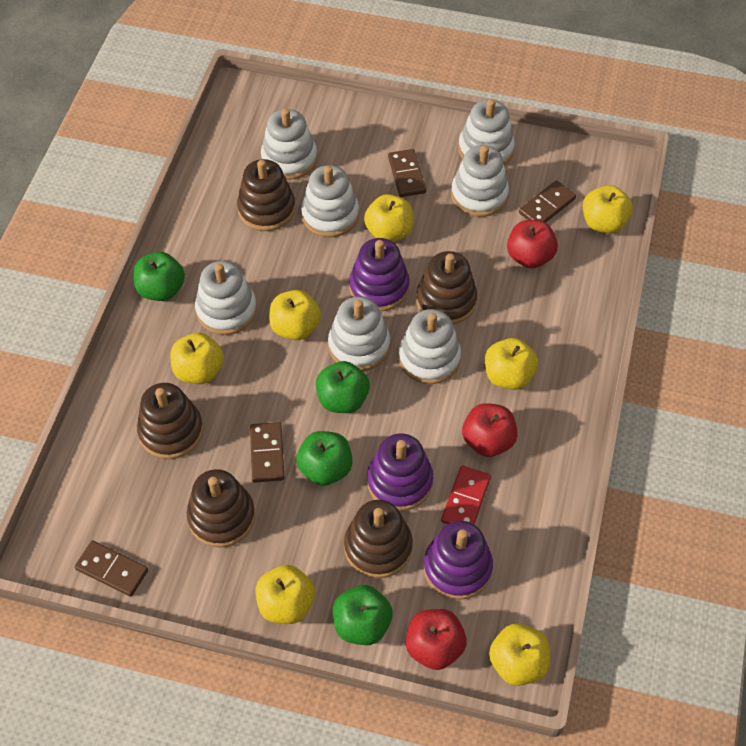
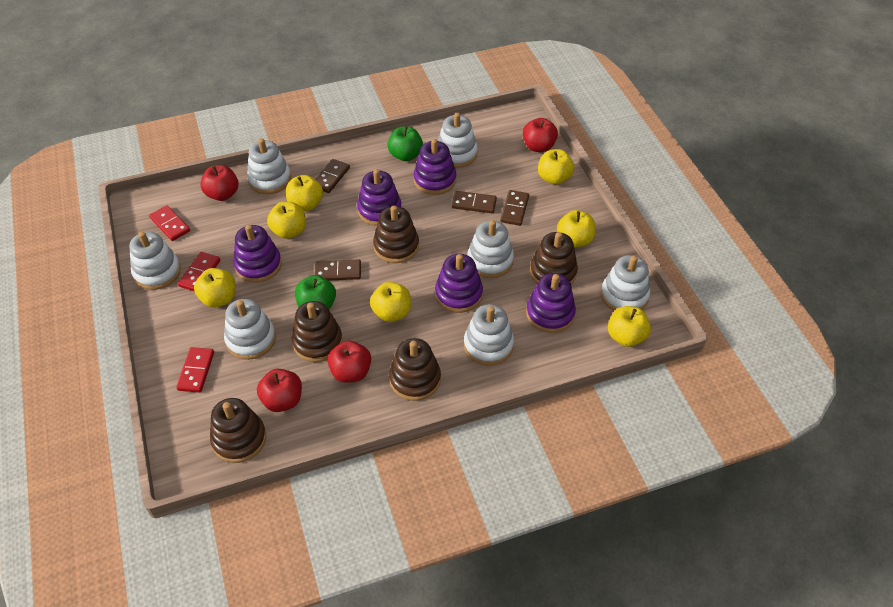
green apple: 4 -> 2
purple stacking toy: 3 -> 5
red apple: 3 -> 4
red domino: 1 -> 3

